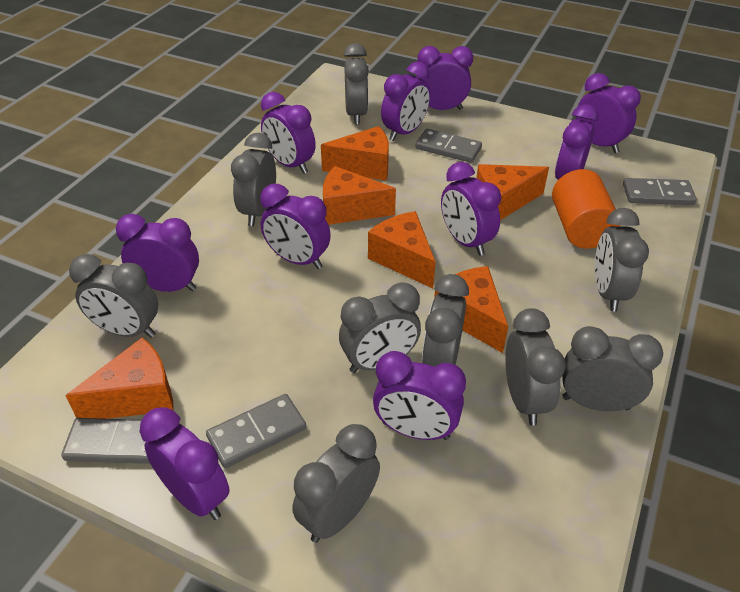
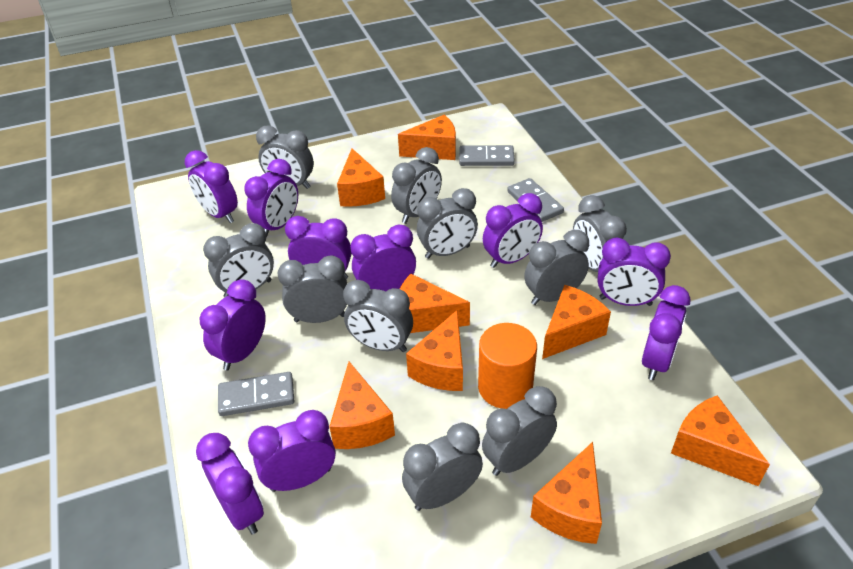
grey clock: 9 -> 10
grey domino: 4 -> 3
orange cheese: 6 -> 8

